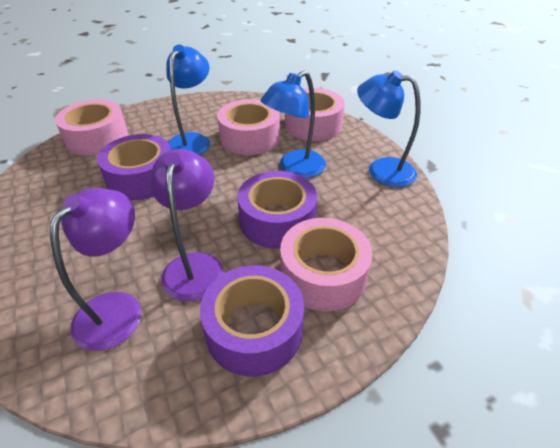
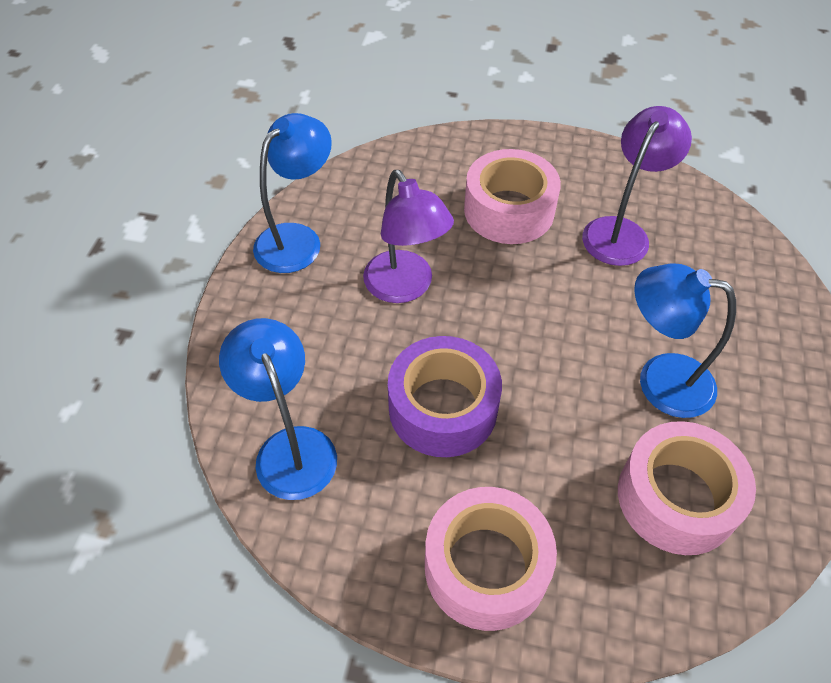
pink tape: 4 -> 3
purple tape: 3 -> 1

